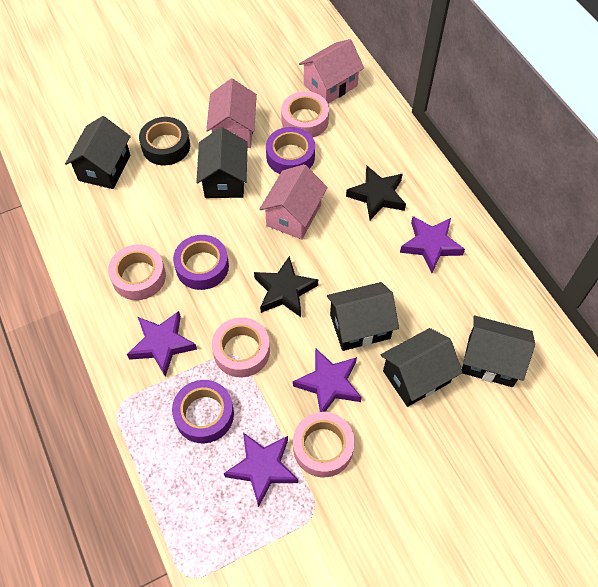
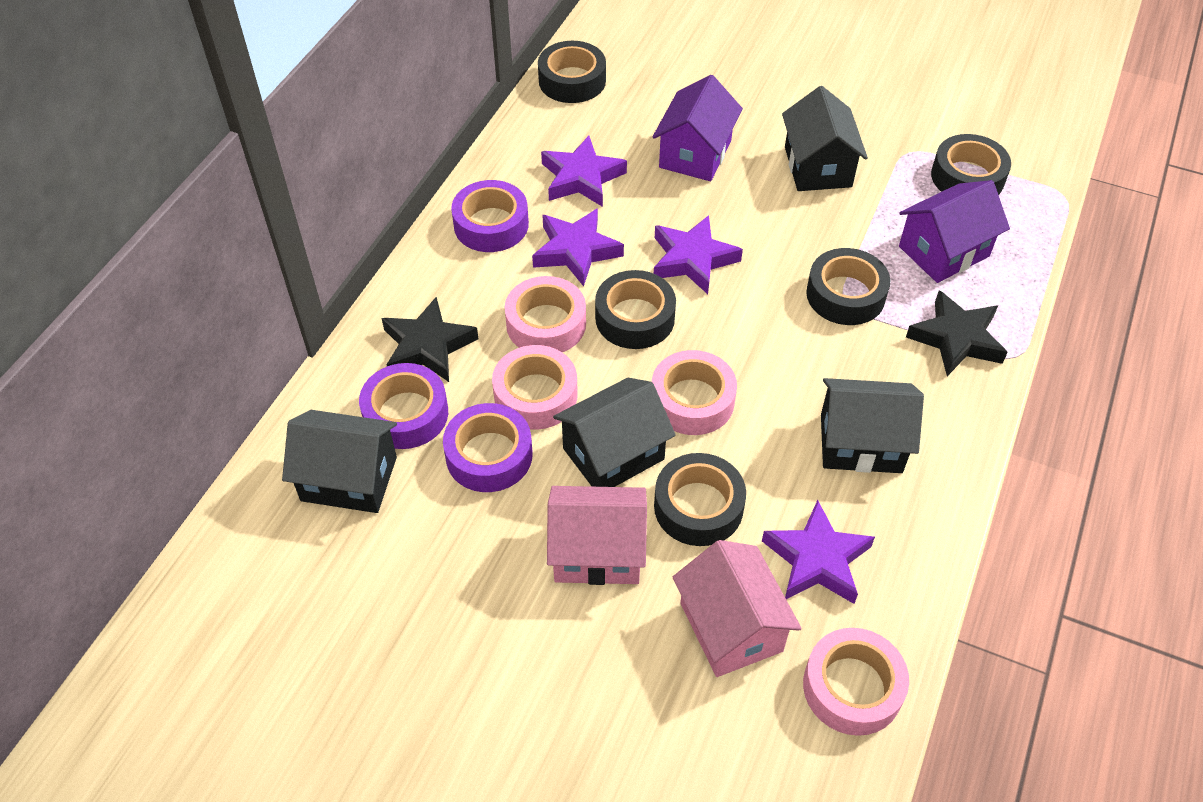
black house: 5 -> 4
black tape: 1 -> 5
pink house: 3 -> 2
purple house: 0 -> 2

